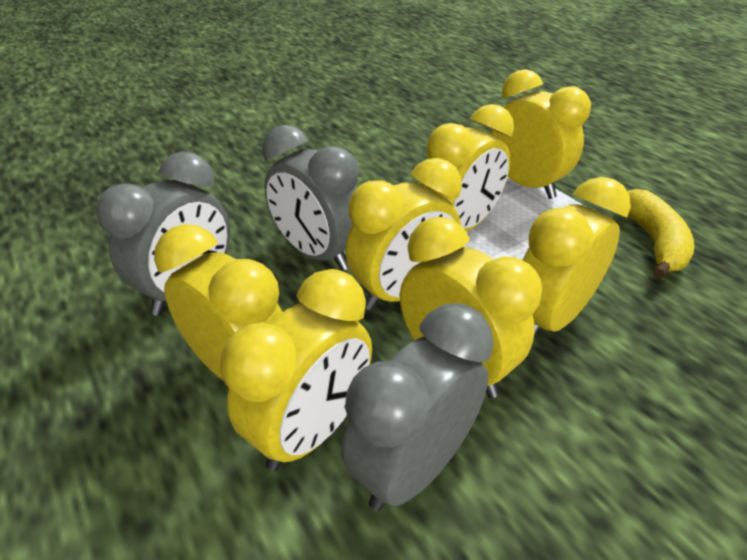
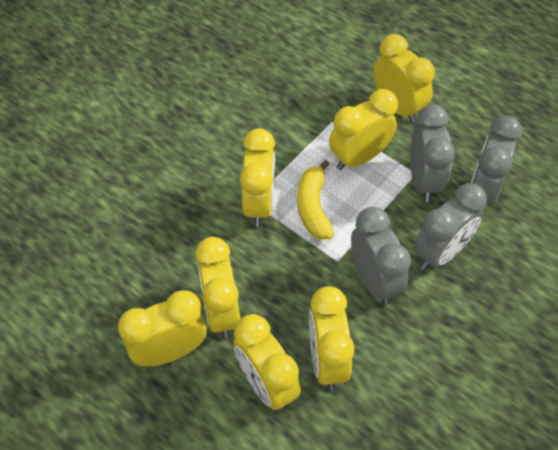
grey clock: 3 -> 4

